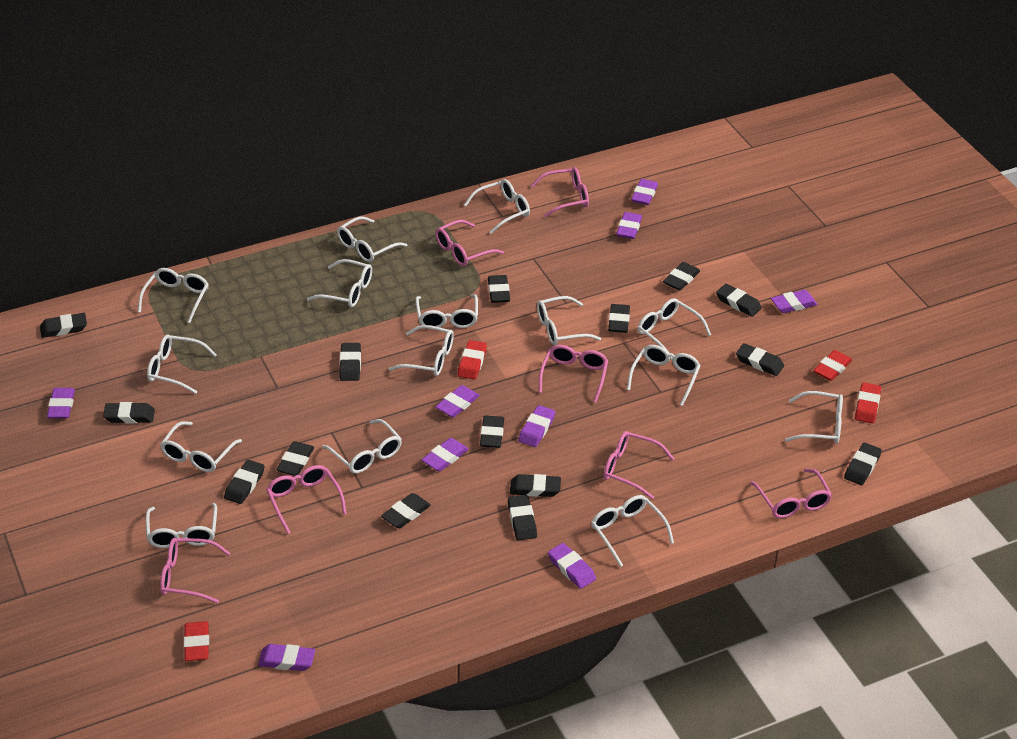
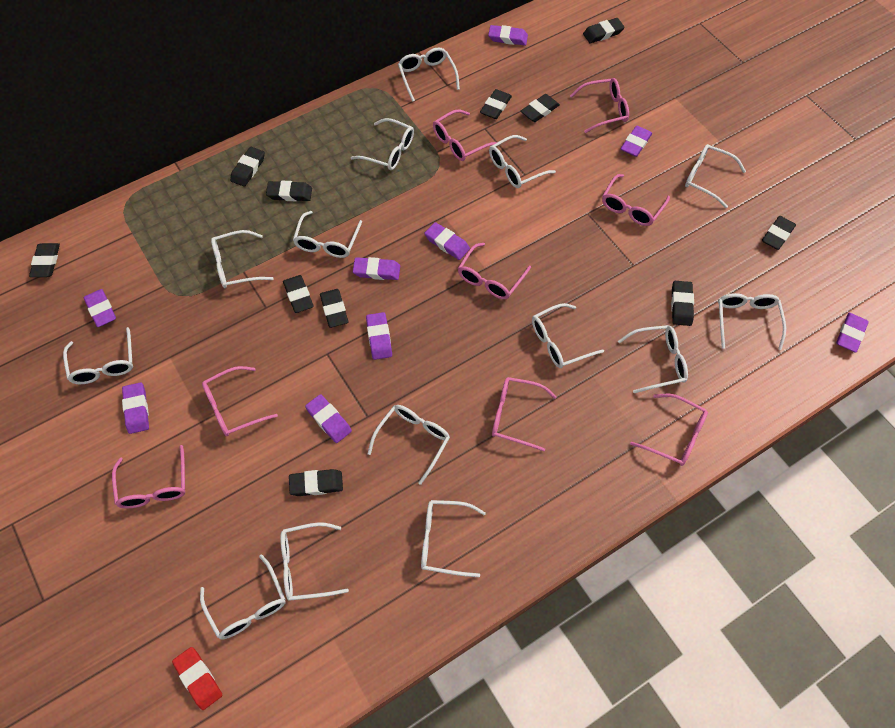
black eraser: 15 -> 11
pink glasses: 7 -> 8
red eraser: 4 -> 1
white glasses: 15 -> 14

